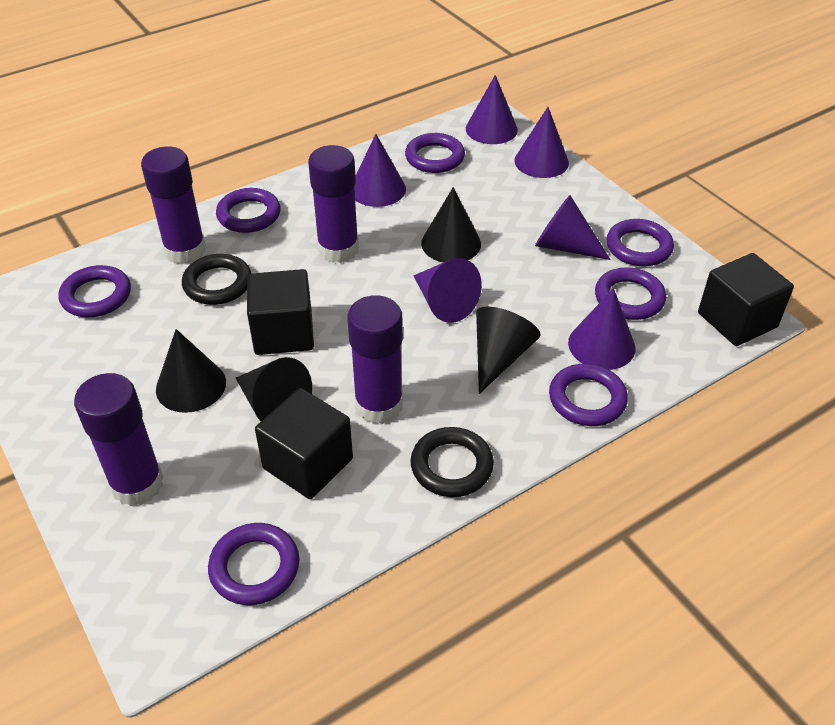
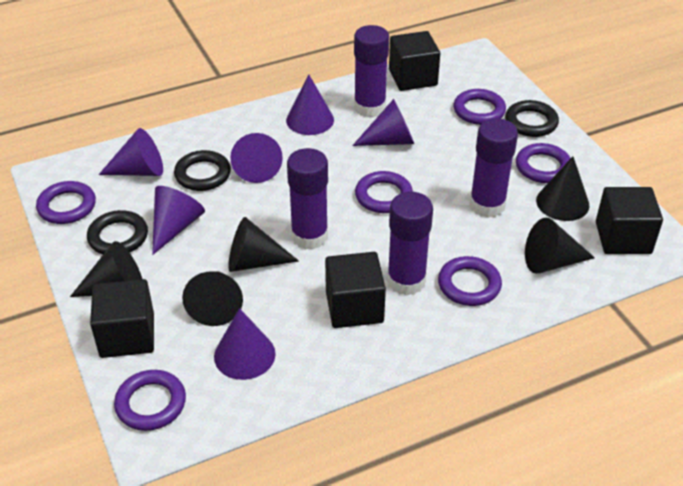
black cone: 4 -> 5
black cube: 3 -> 4
black ring: 2 -> 3
purple ring: 7 -> 6

